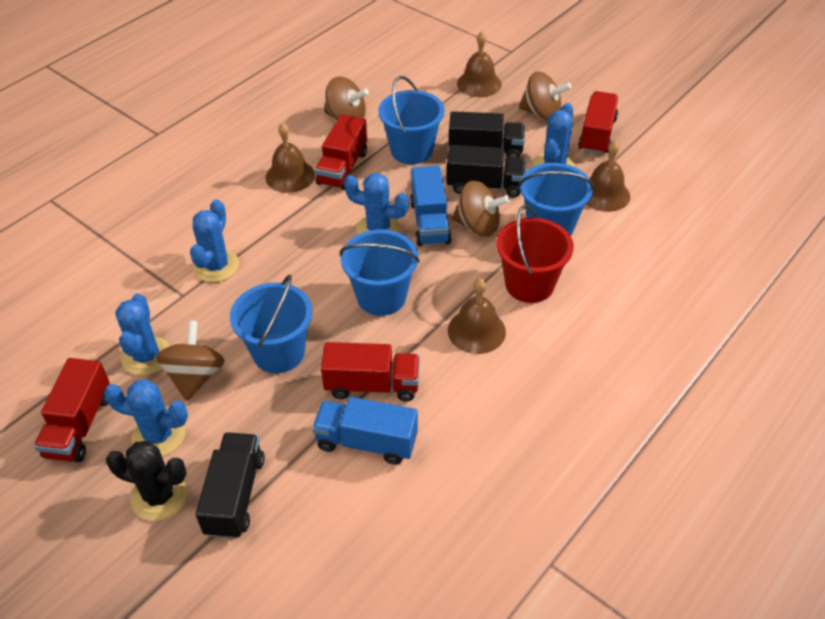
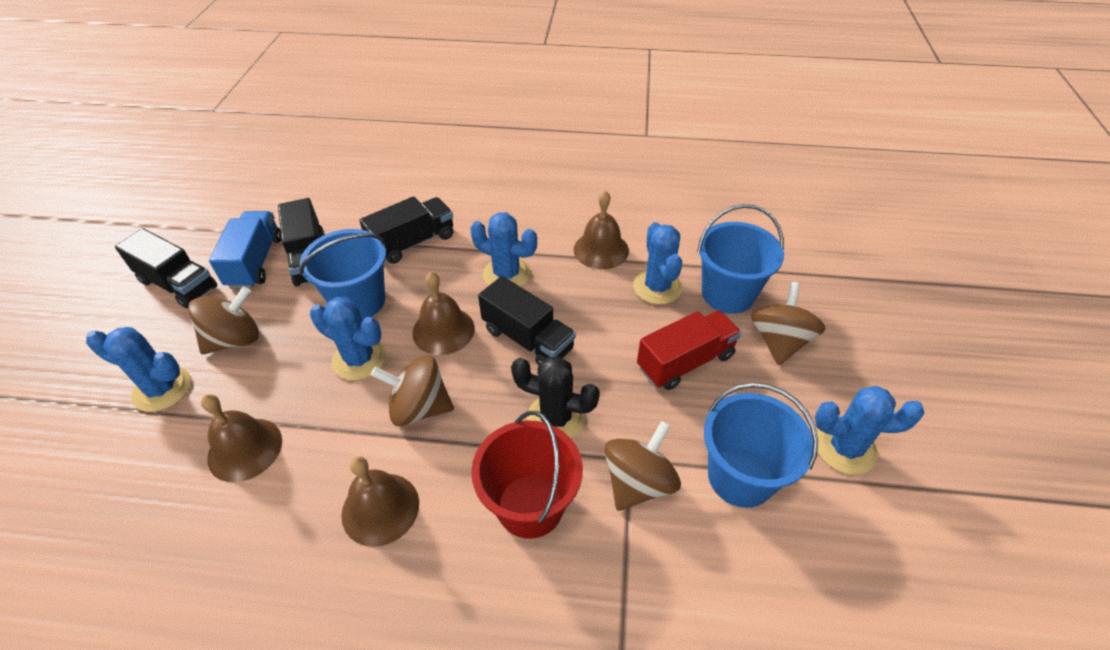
black truck: 3 -> 4
blue bucket: 4 -> 3
blue truck: 2 -> 1
red truck: 4 -> 1

